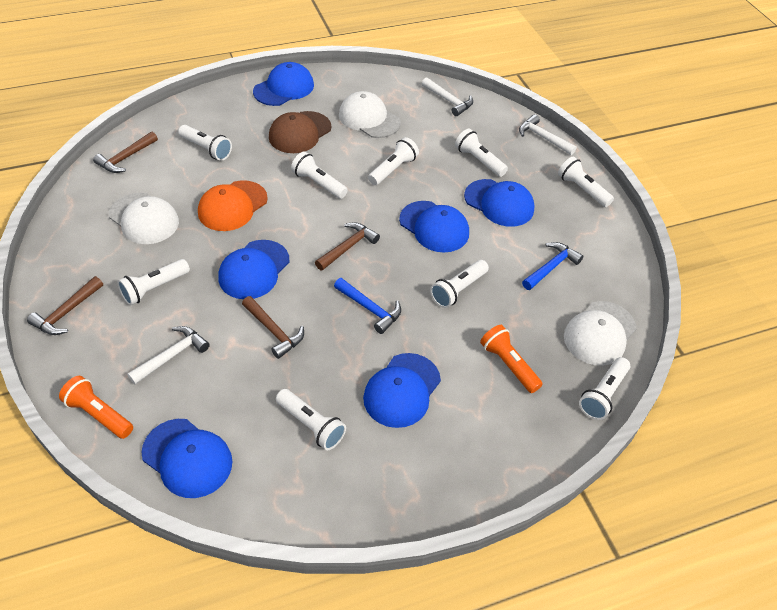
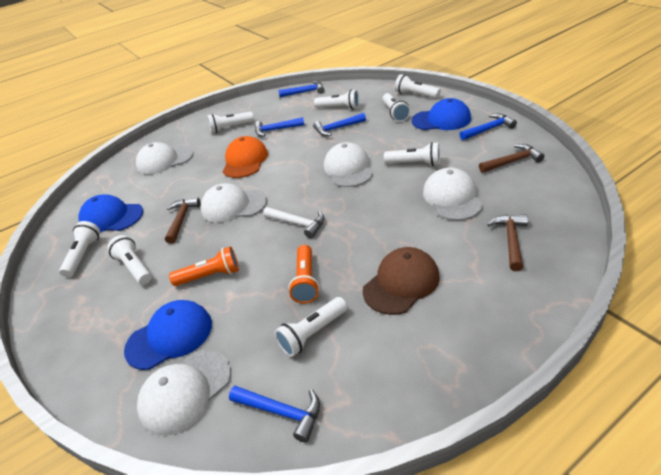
blue cap: 6 -> 3
blue hammer: 2 -> 5
brown hammer: 4 -> 3
white cap: 3 -> 5
white flashlight: 9 -> 8
white hammer: 3 -> 1

